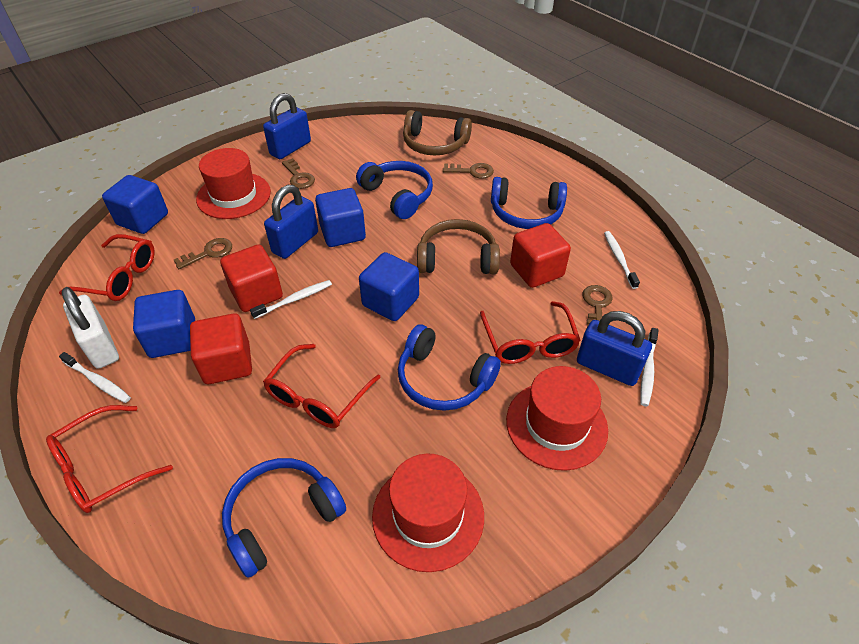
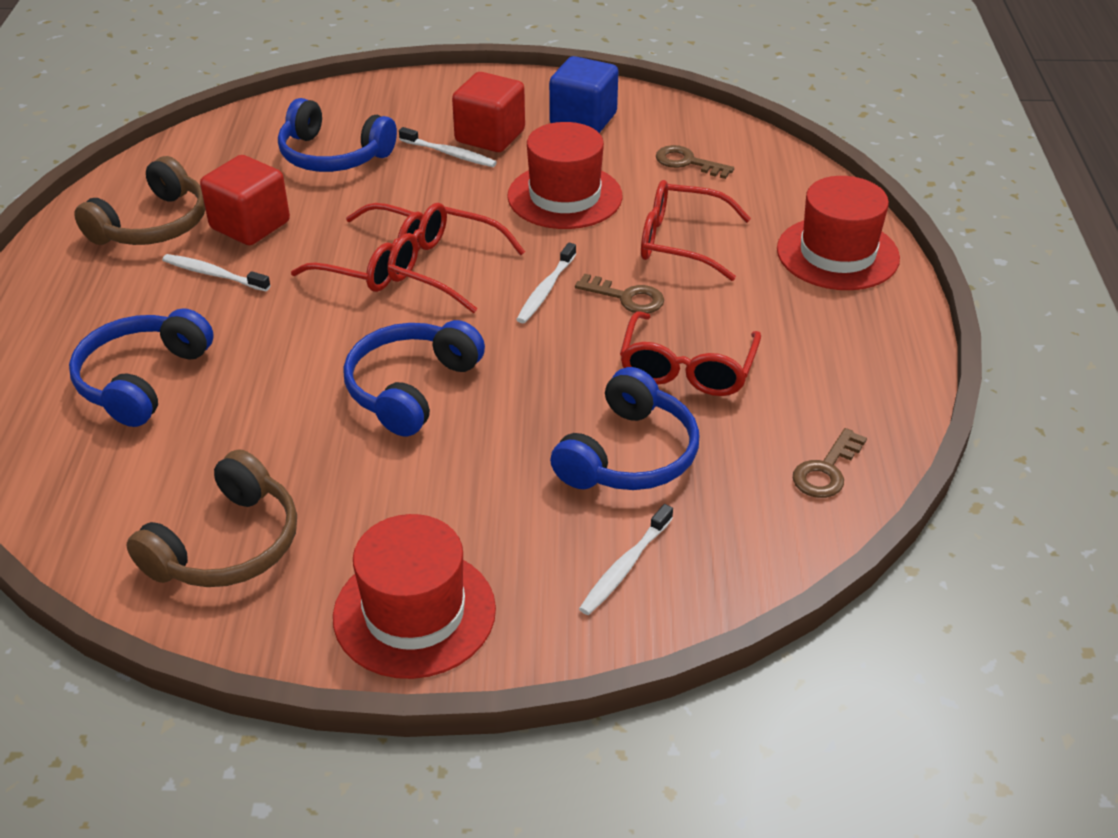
blue cube: 4 -> 1
blue padlock: 3 -> 0
brown key: 4 -> 3
red cube: 3 -> 2
white padlock: 1 -> 0

